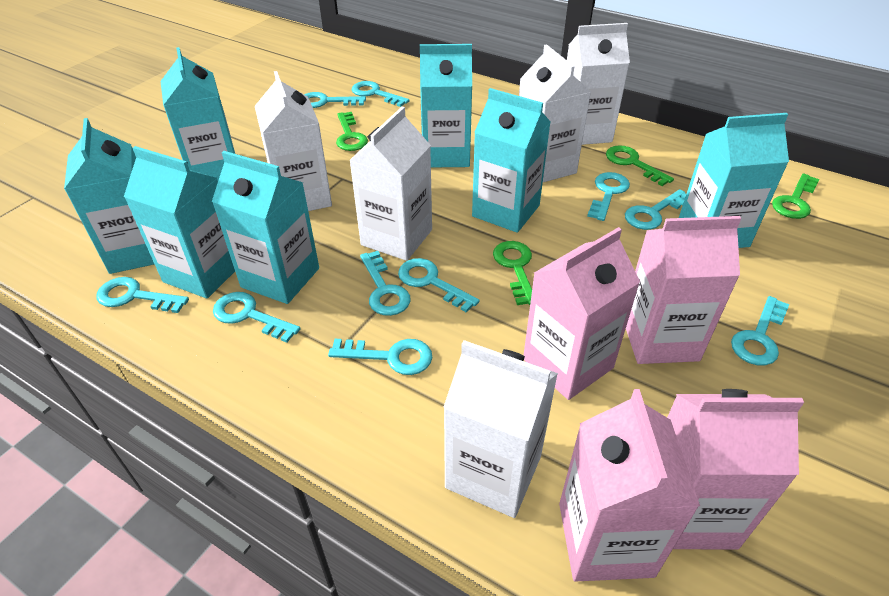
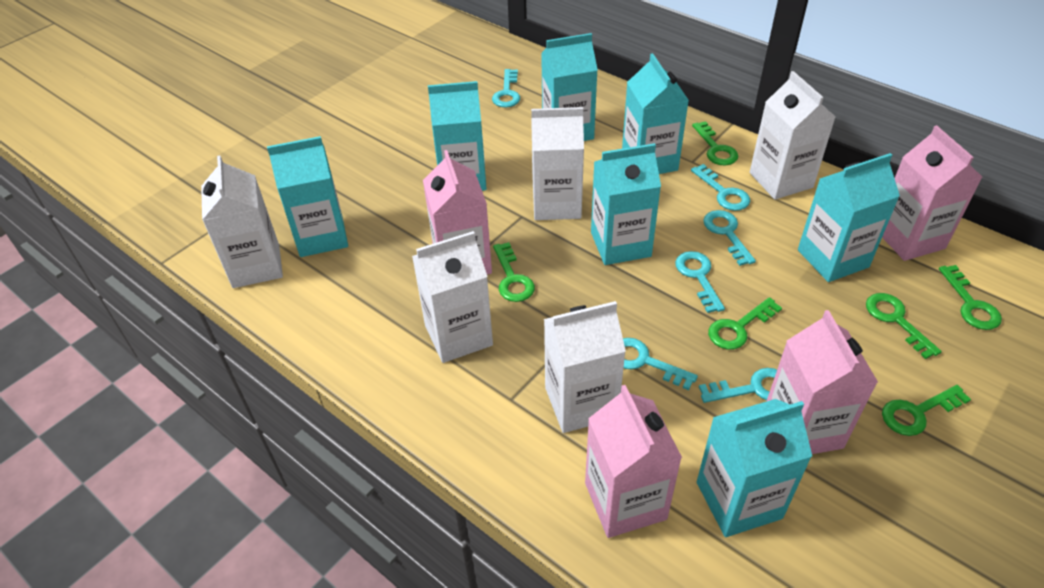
green key: 4 -> 6
turquoise key: 10 -> 6

